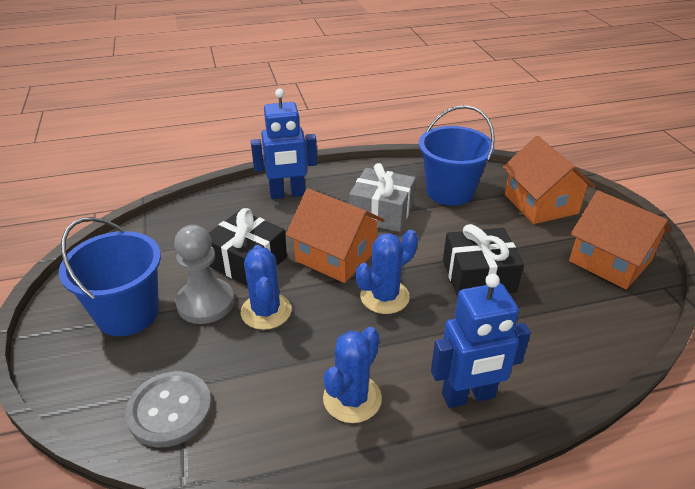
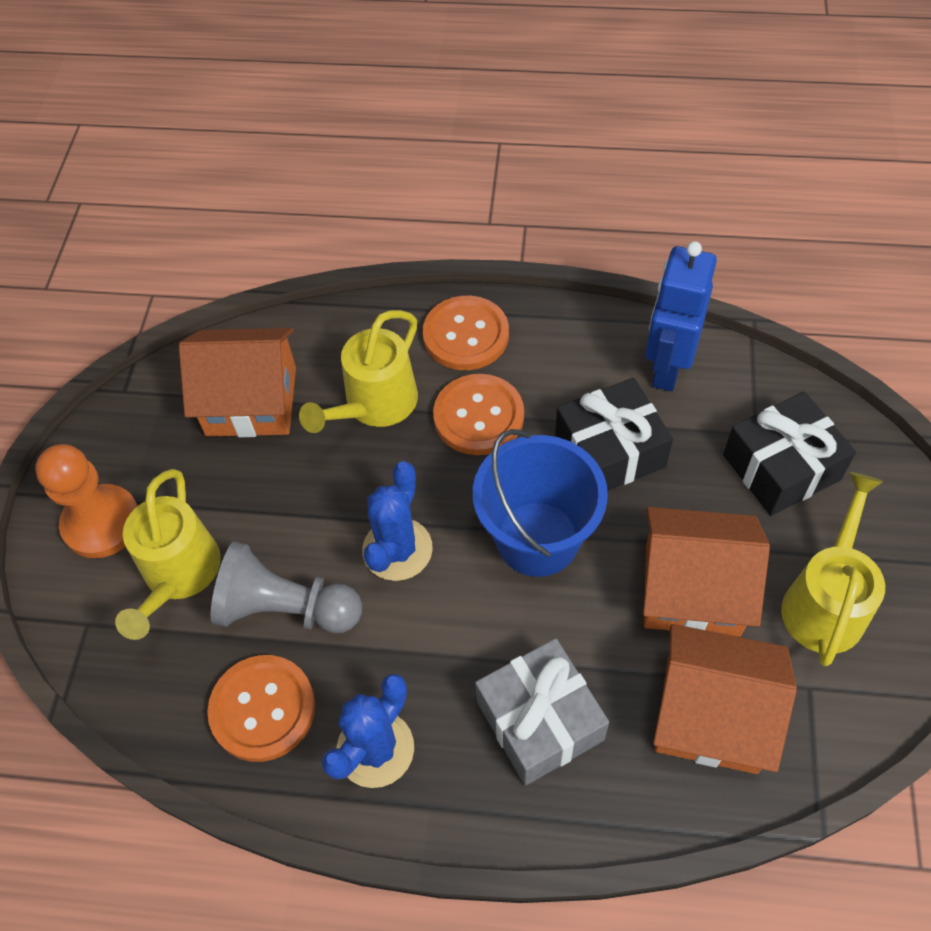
blue bucket: 2 -> 1
blue cactus: 3 -> 2
blue robot: 2 -> 1
grey button: 1 -> 0
orange button: 0 -> 3
orange pawn: 0 -> 1
yellow watering can: 0 -> 3

